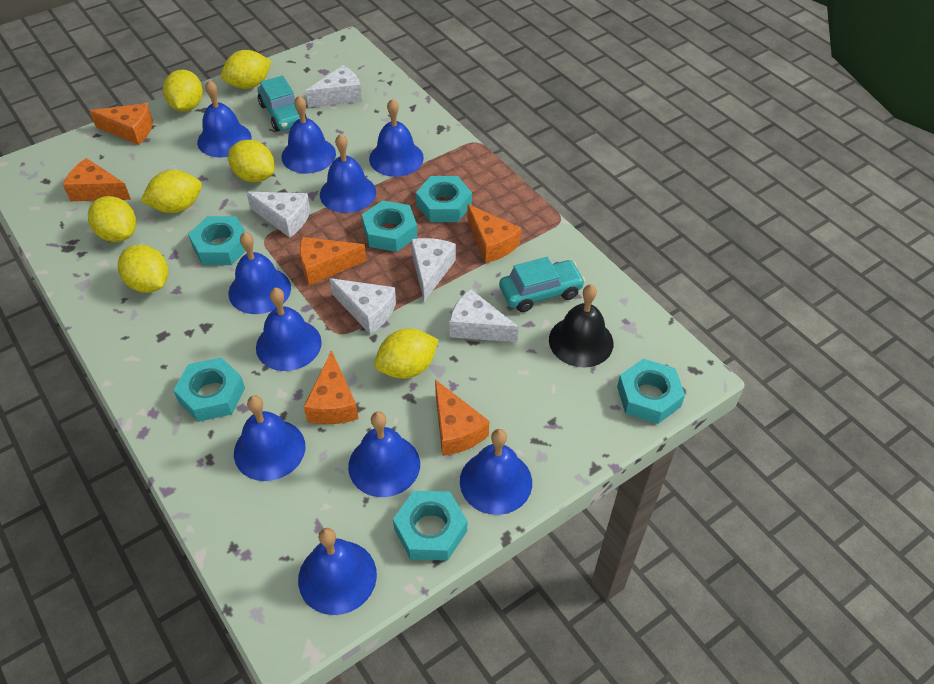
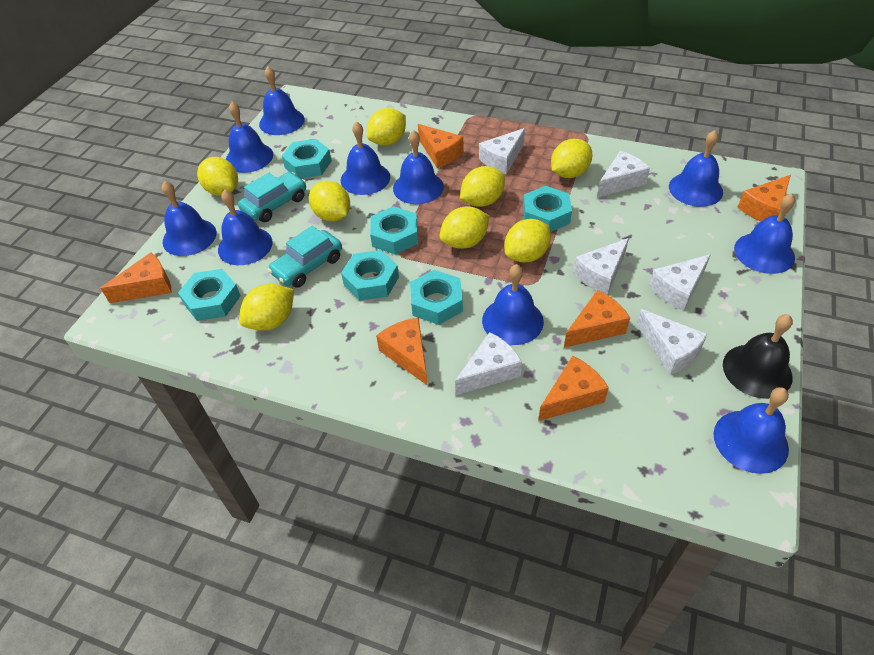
white cheese: 5 -> 6
yellow lemon: 7 -> 8

